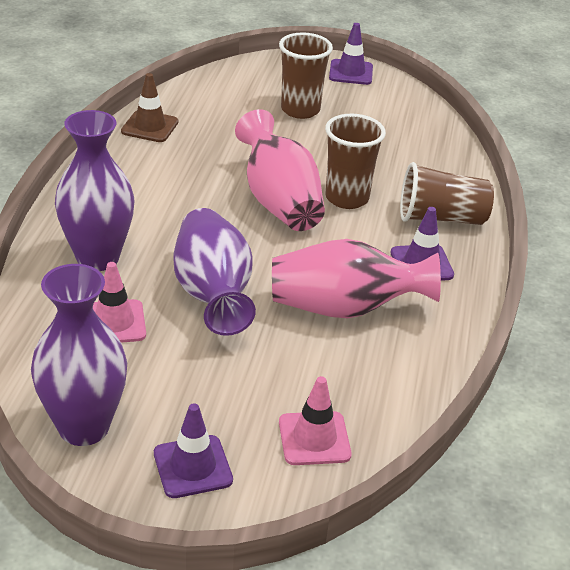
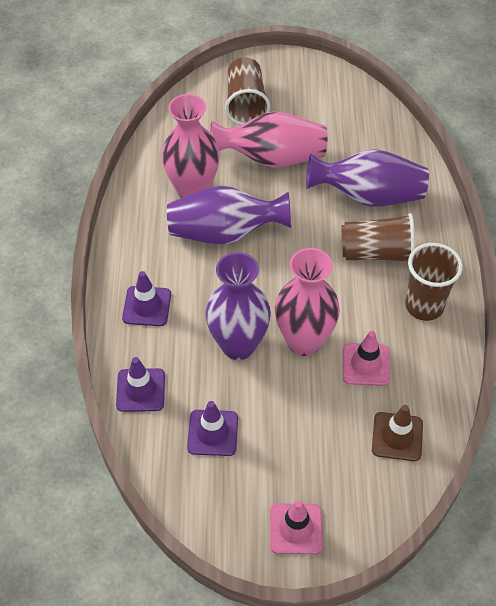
pink vase: 2 -> 3

